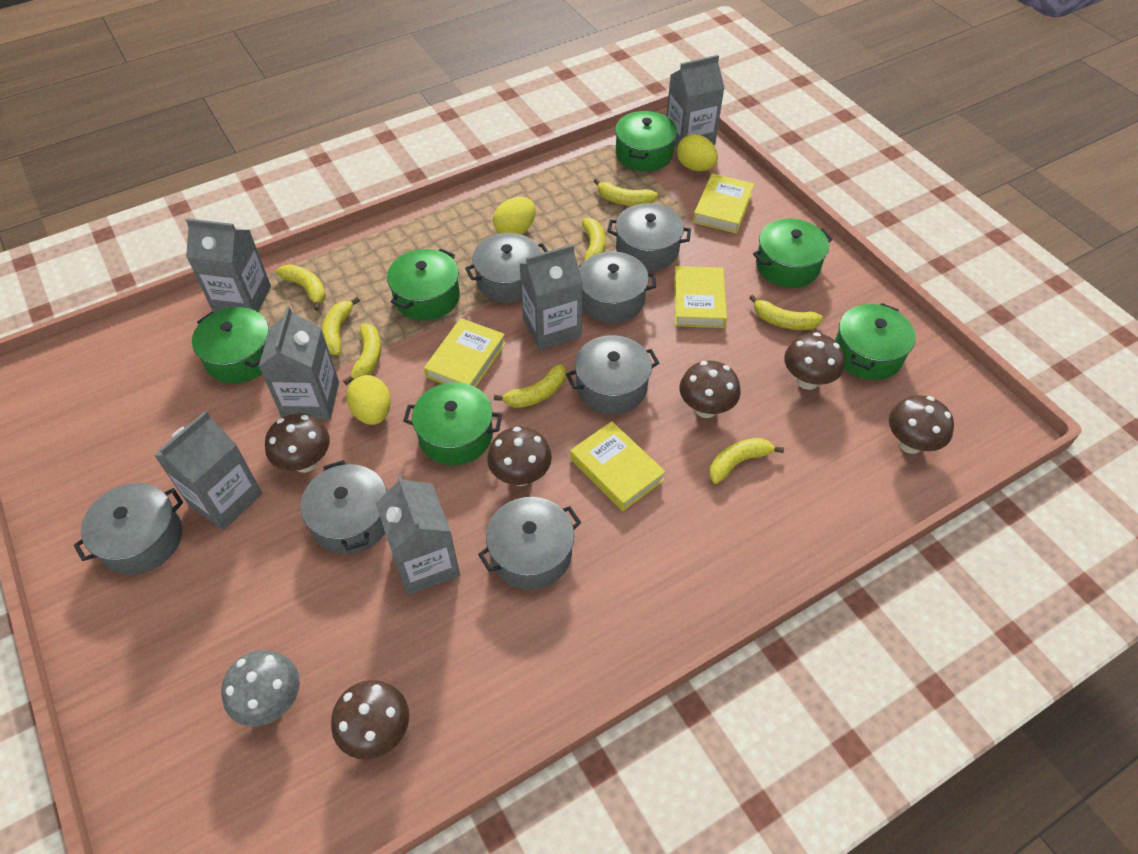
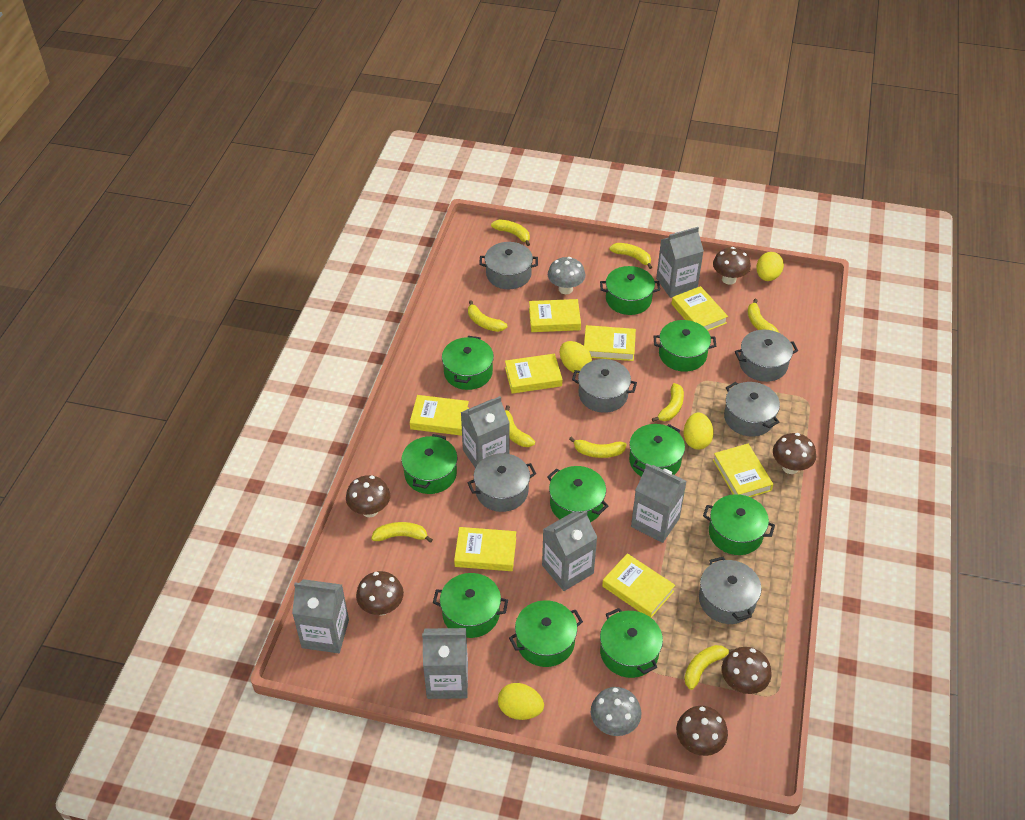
green pot: 6 -> 10
grey mushroom: 1 -> 2
grey pot: 7 -> 6
yellow banana: 8 -> 9
yellow book: 4 -> 8
yellow egg: 3 -> 4

